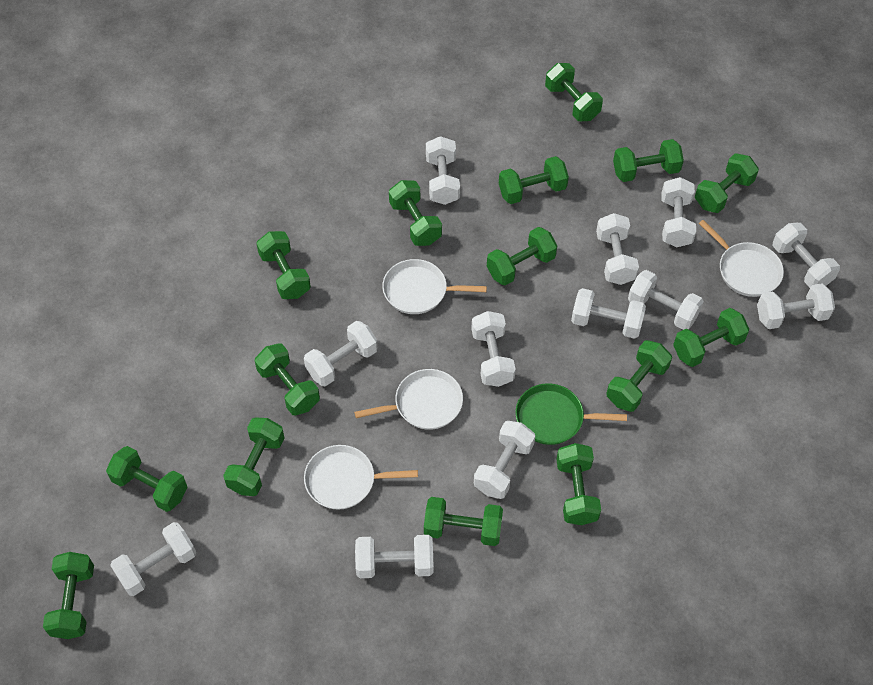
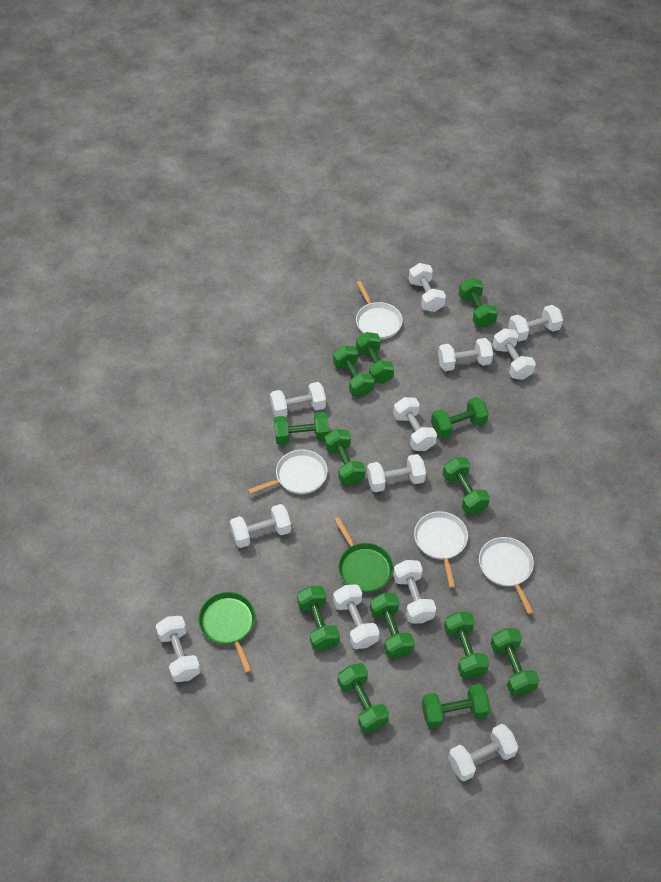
green dumbbell: 15 -> 13
green pan: 1 -> 2

